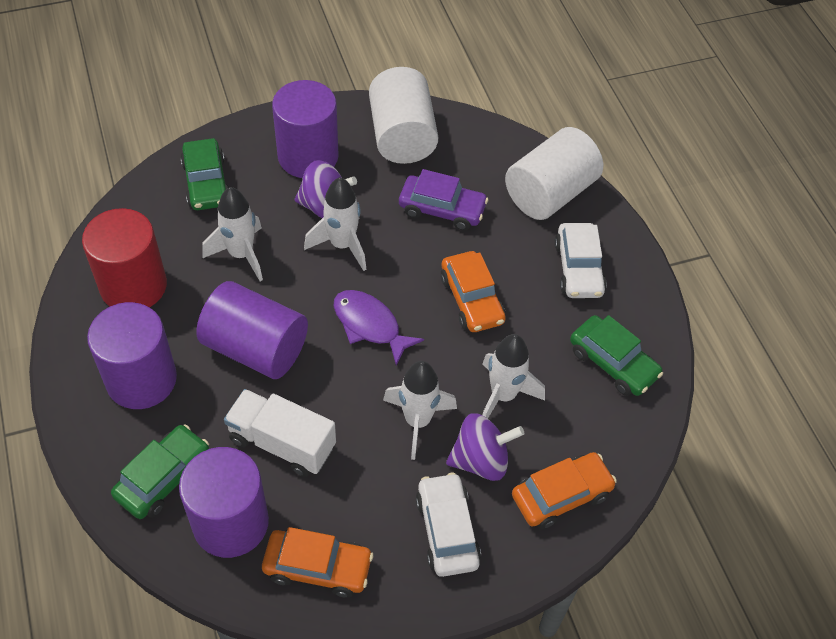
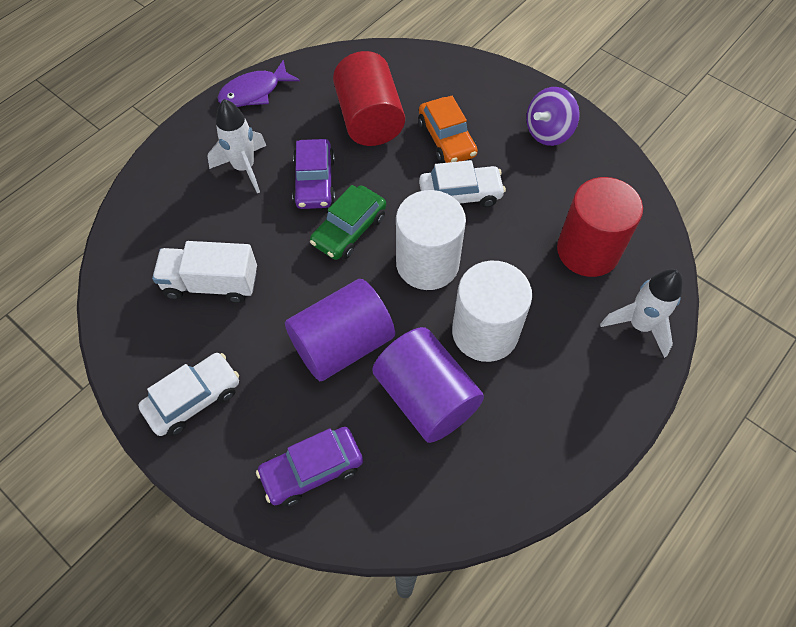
green car: 3 -> 1
orange car: 3 -> 1
purple car: 1 -> 2
purple cylinder: 4 -> 2
purple spinning top: 2 -> 1
red cylinder: 1 -> 2
white rocket: 4 -> 2

